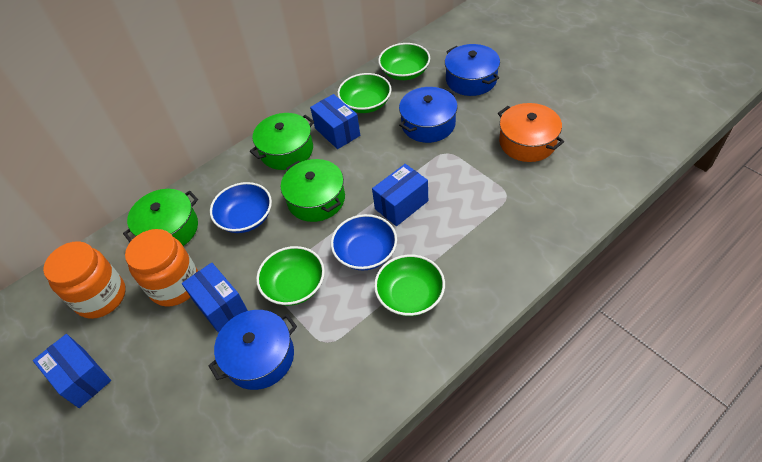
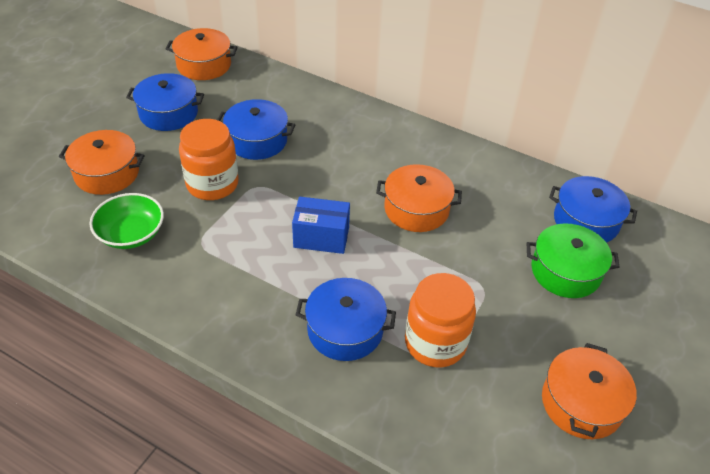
blue bowl: 2 -> 0
blue box: 4 -> 1
blue pot: 3 -> 4
green bowl: 4 -> 1
green pot: 3 -> 1
orange pot: 1 -> 4

